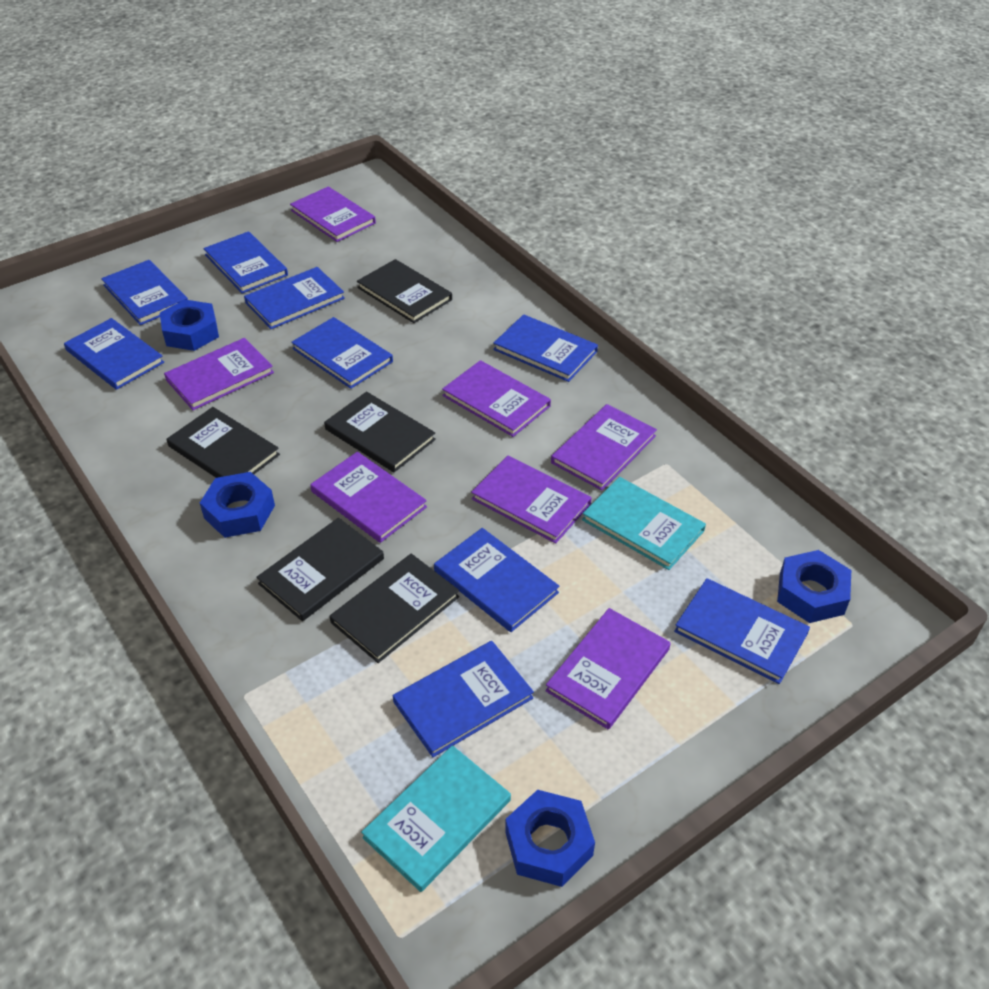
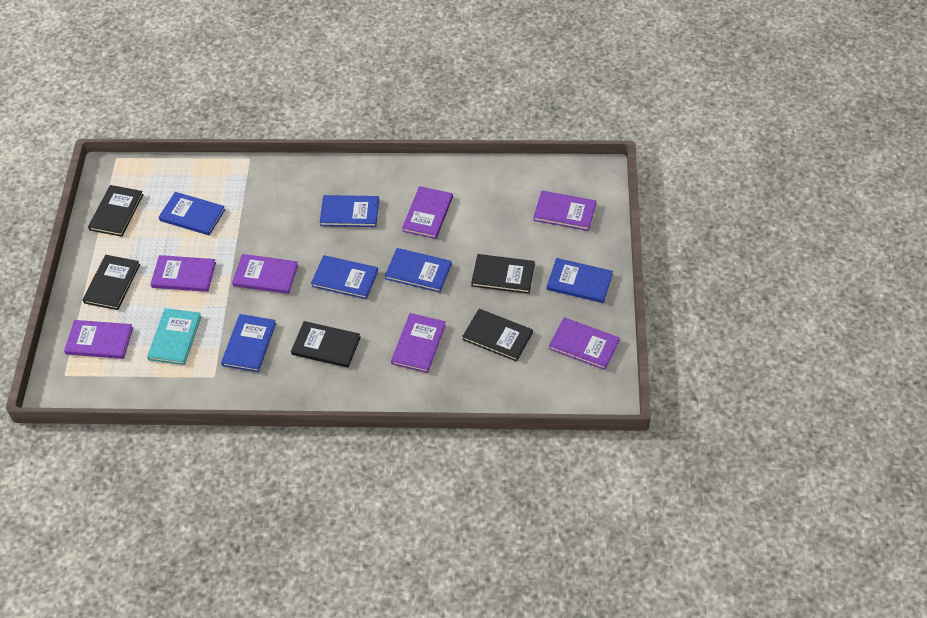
blue book: 9 -> 6
blue nut: 4 -> 0
turquoise book: 2 -> 1

